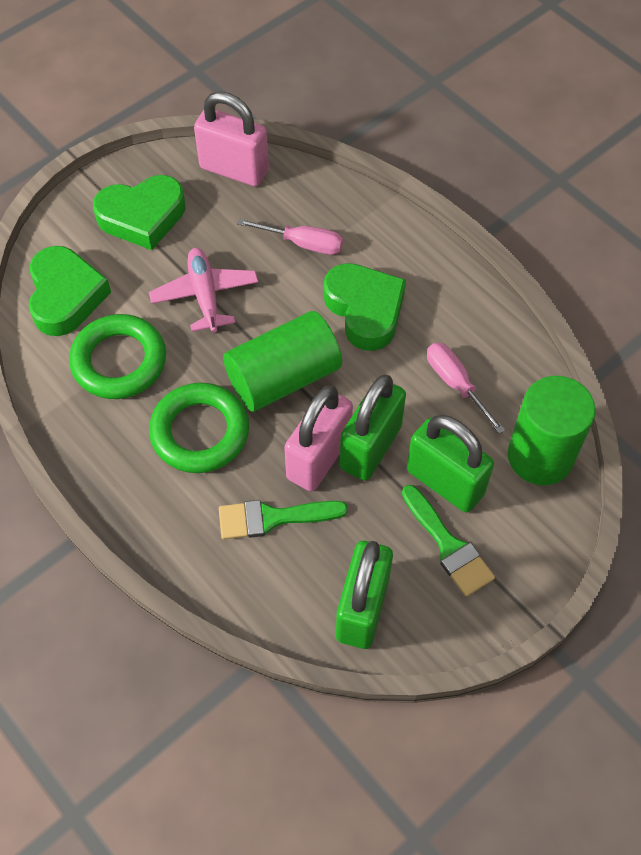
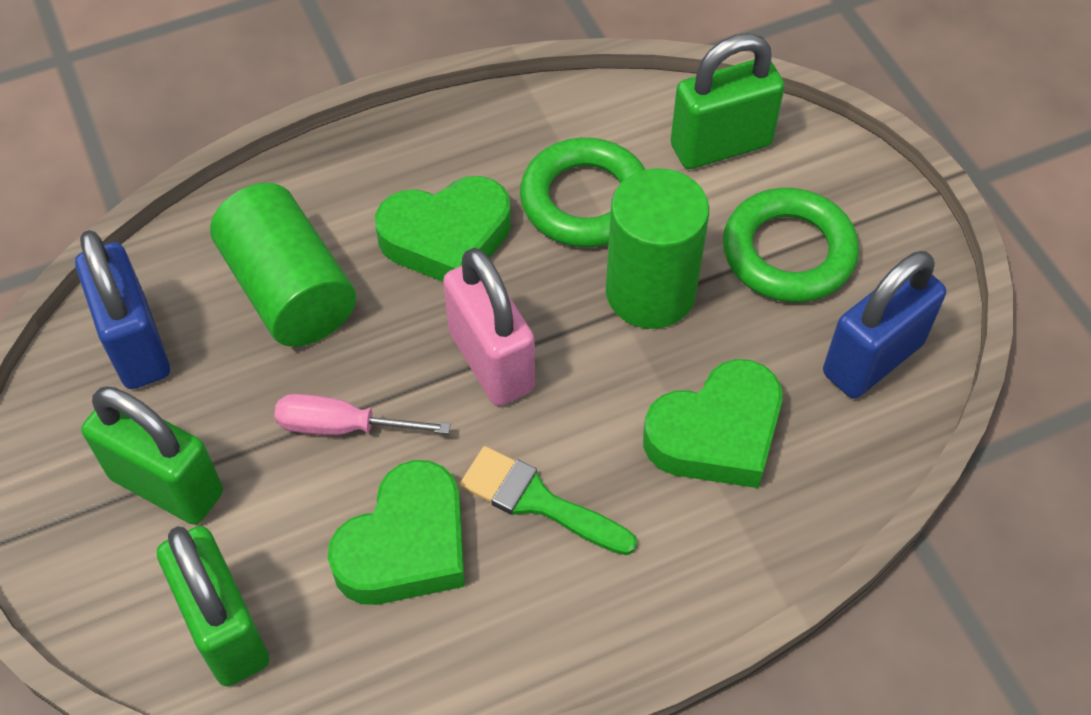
blue padlock: 0 -> 2
green brush: 2 -> 1
pink padlock: 2 -> 1
pink plane: 1 -> 0
pink screwdriver: 2 -> 1

